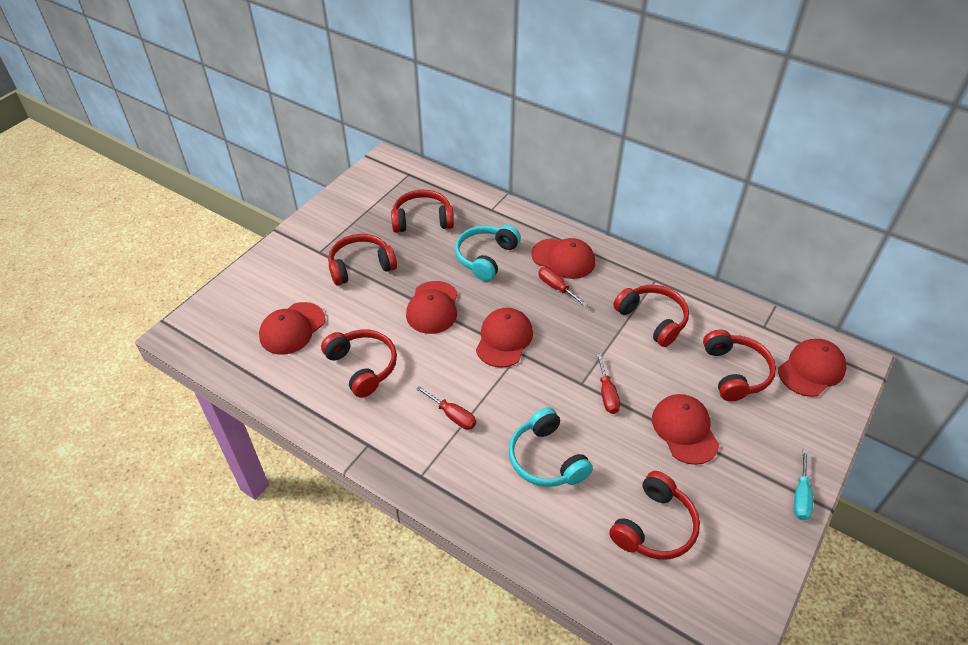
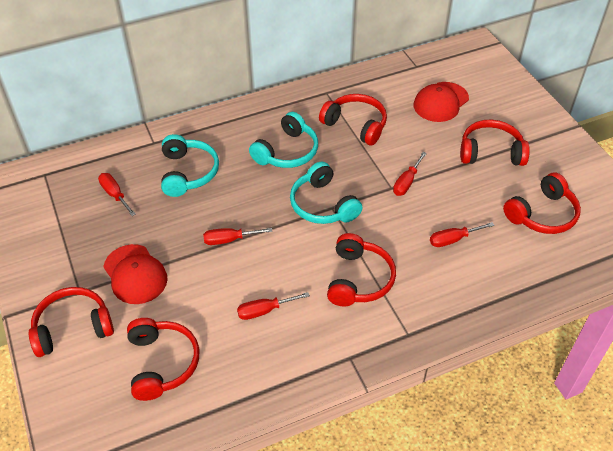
red cap: 6 -> 2
red screwdriver: 3 -> 5
turquoise headphones: 2 -> 3
turquoise screwdriver: 1 -> 0

